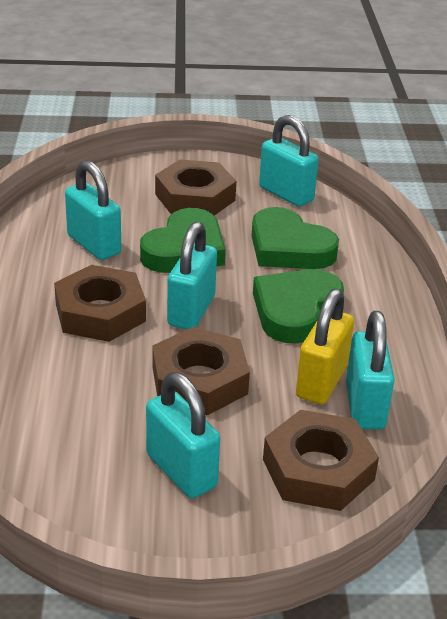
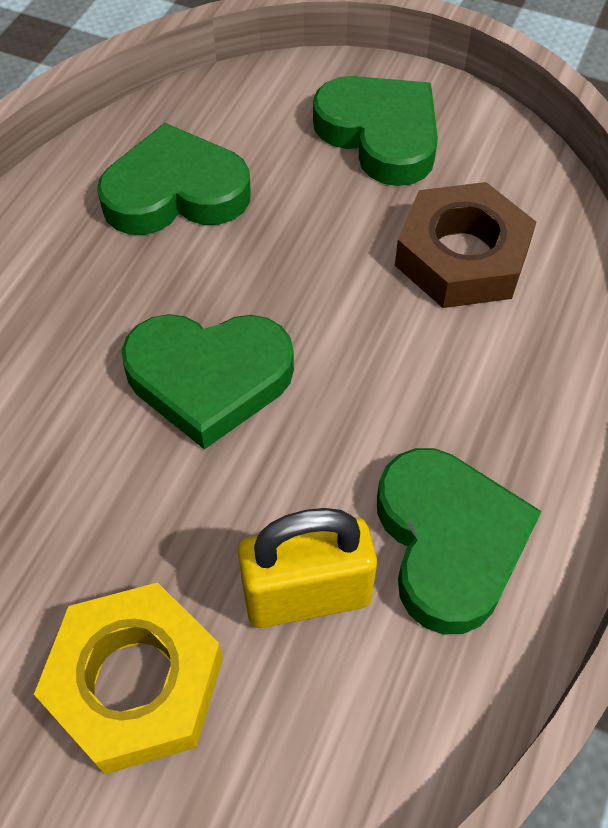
brown nut: 4 -> 1
green heart: 3 -> 4
turquoise padlock: 5 -> 0
yellow nut: 0 -> 1

